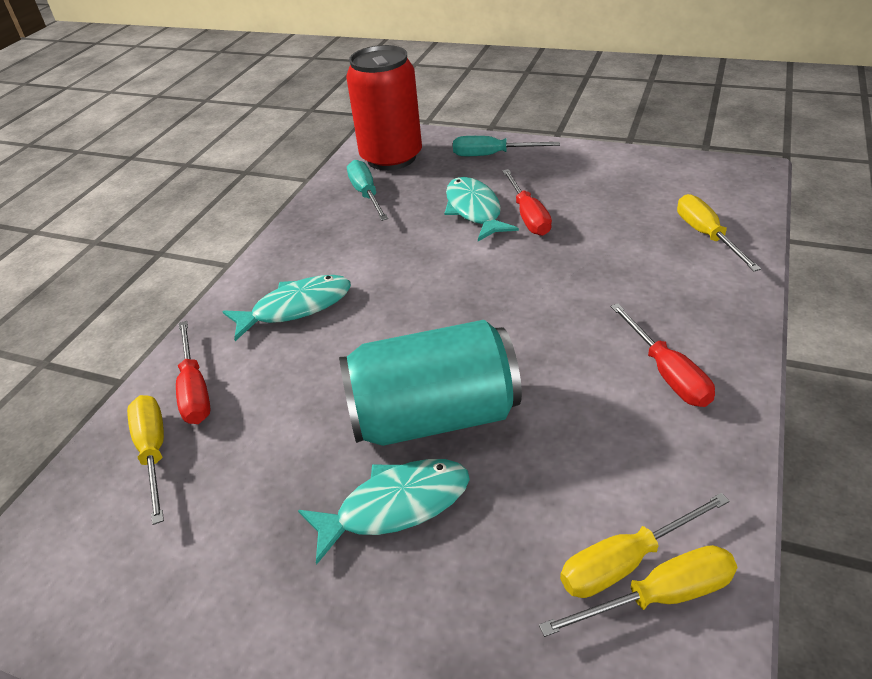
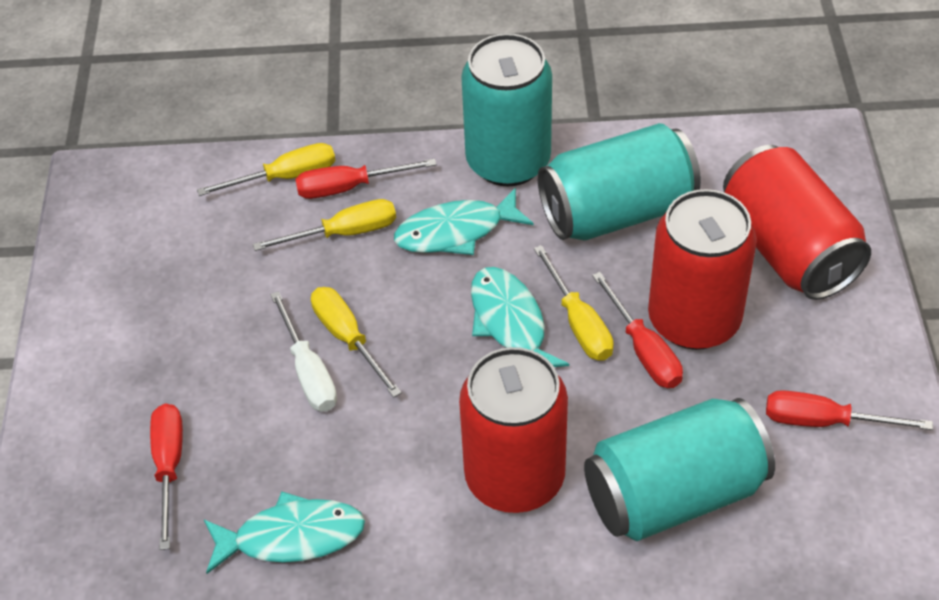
red can: 1 -> 3
red screwdriver: 3 -> 4
turquoise can: 1 -> 3
turquoise screwdriver: 2 -> 0
white screwdriver: 0 -> 1

